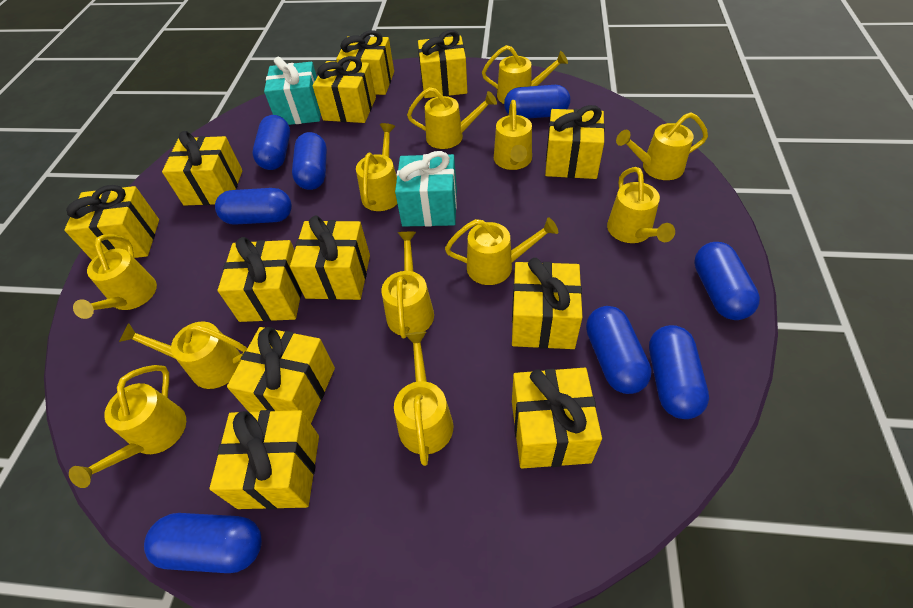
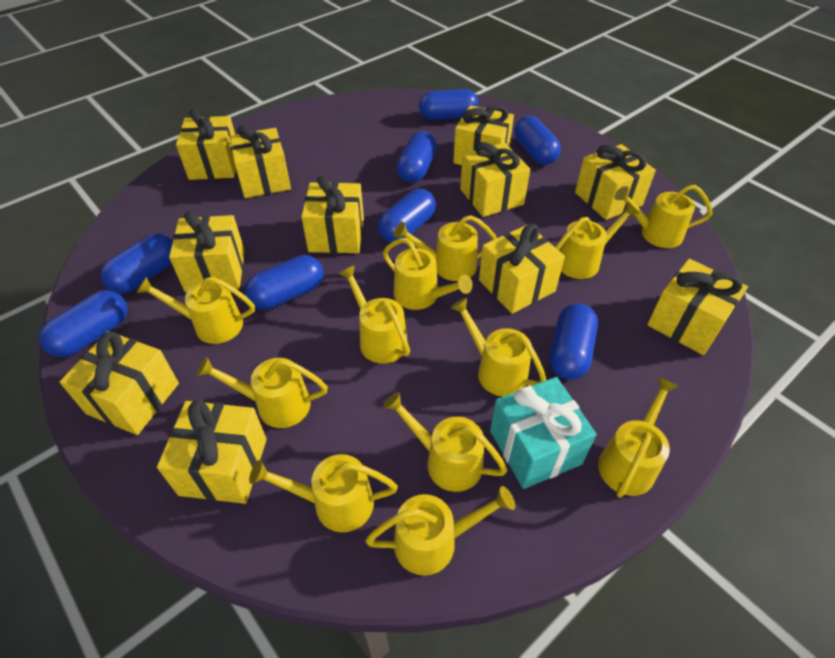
turquoise gift: 2 -> 1
yellow gift: 12 -> 11

